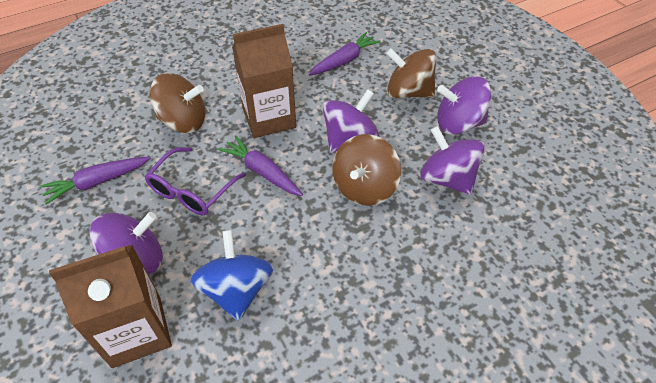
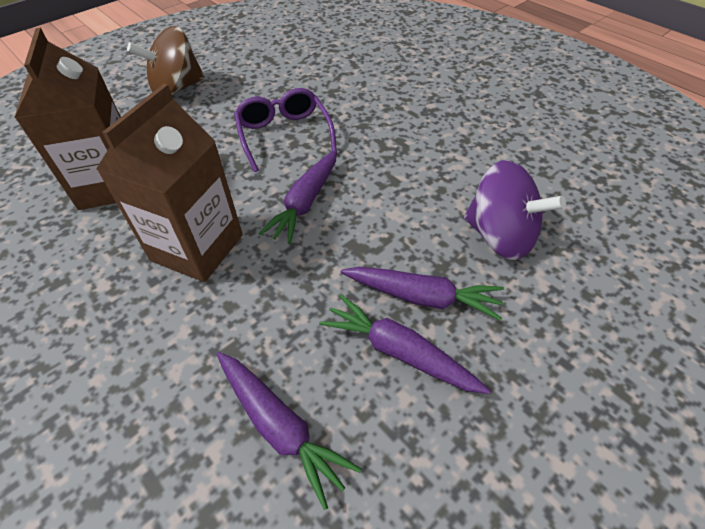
blue spinning top: 1 -> 0
brown spinning top: 3 -> 1
purple carrot: 3 -> 4
purple spinning top: 4 -> 1

